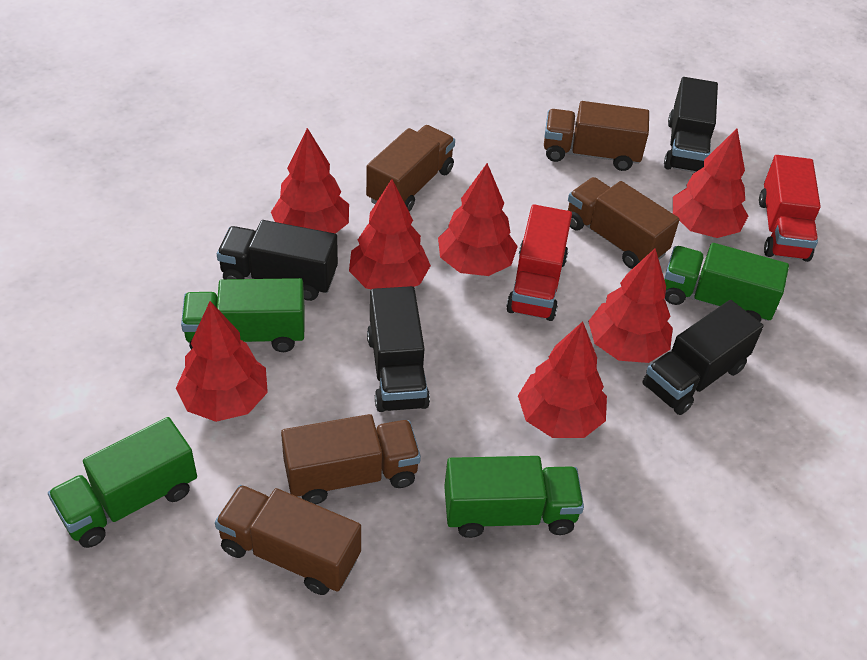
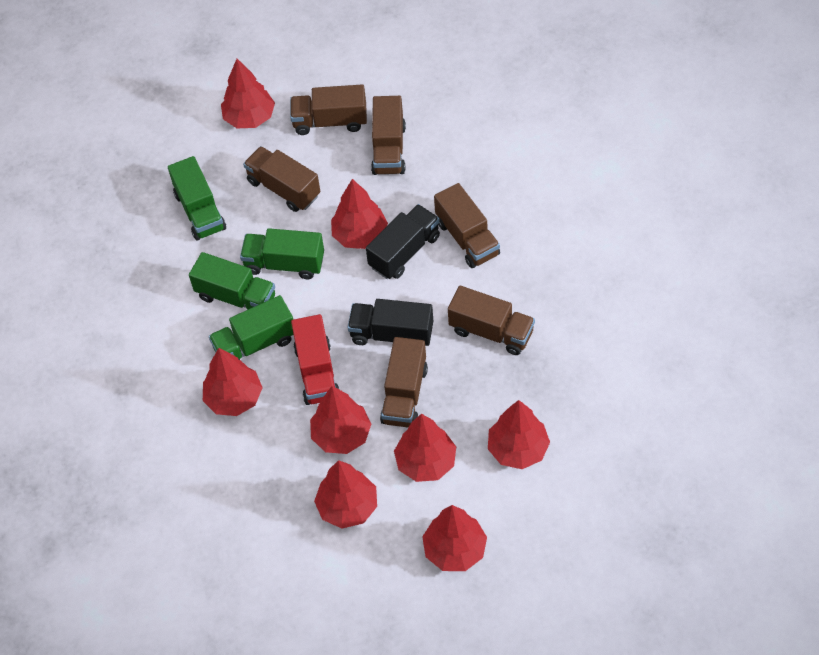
black truck: 4 -> 2
brown truck: 5 -> 6
red tree: 7 -> 8
red truck: 2 -> 1

